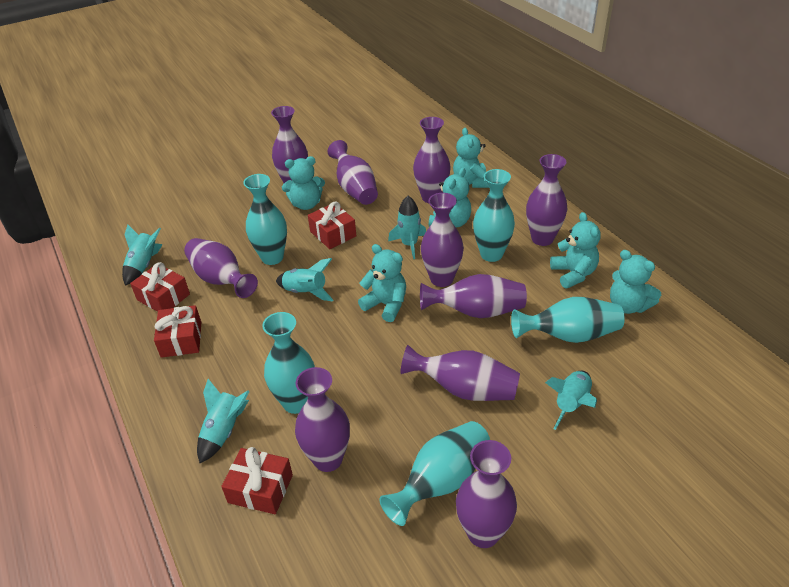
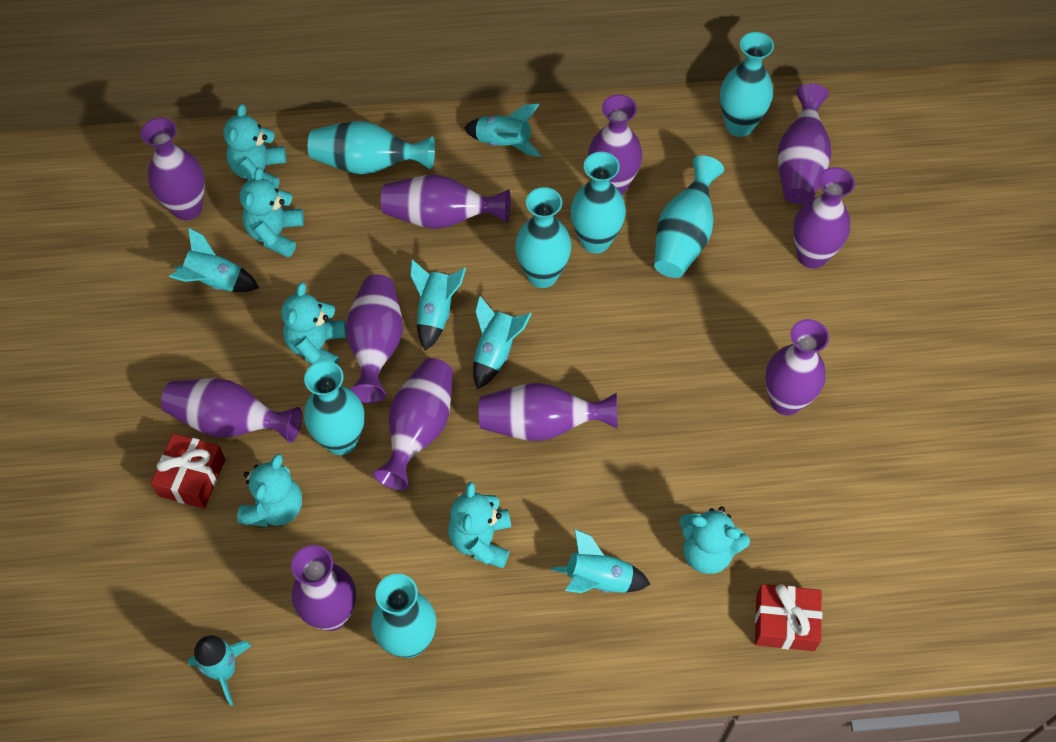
purple vase: 10 -> 11
red gift: 4 -> 2
turquoise rocket: 5 -> 6
turquoise vase: 5 -> 7

